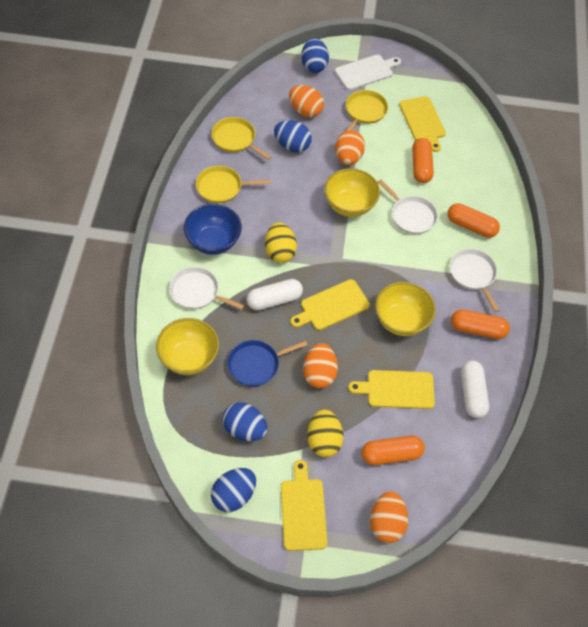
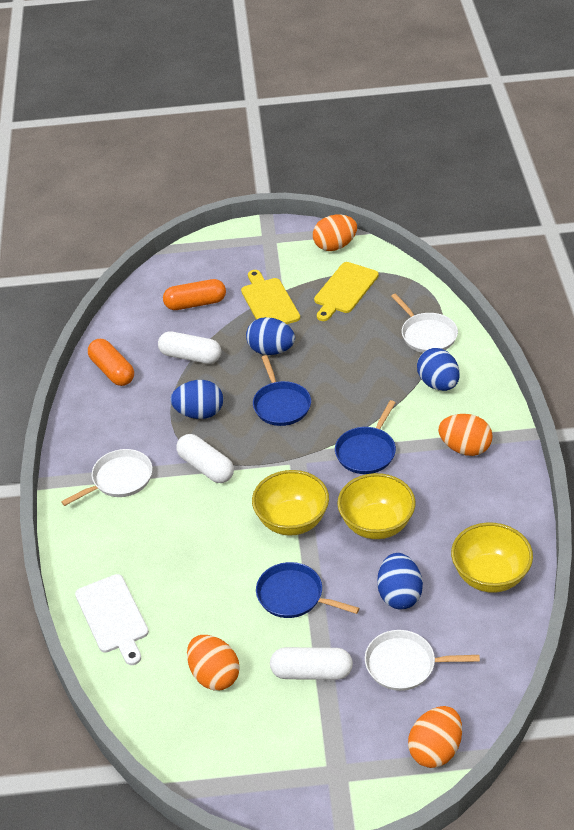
blue bowl: 1 -> 0
blue pan: 1 -> 3
orange capsule: 4 -> 2
white capsule: 2 -> 3
yellow cutting board: 4 -> 2
yellow egg: 2 -> 0
yellow pan: 3 -> 0

